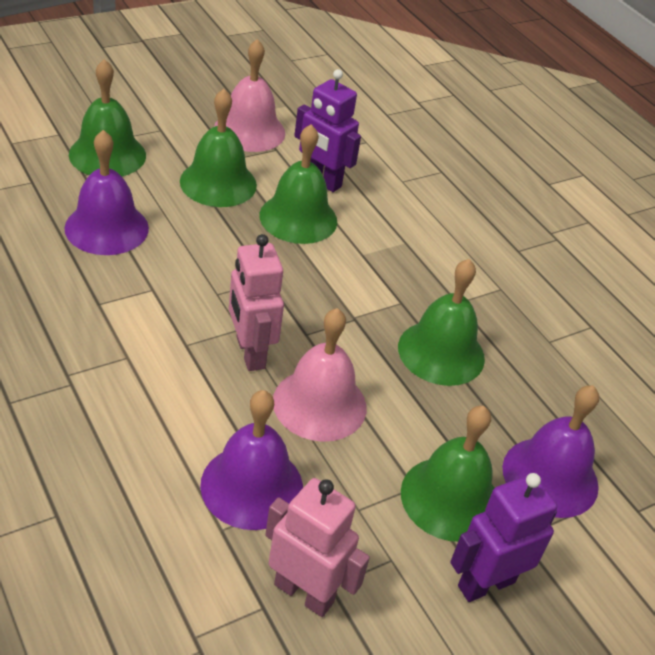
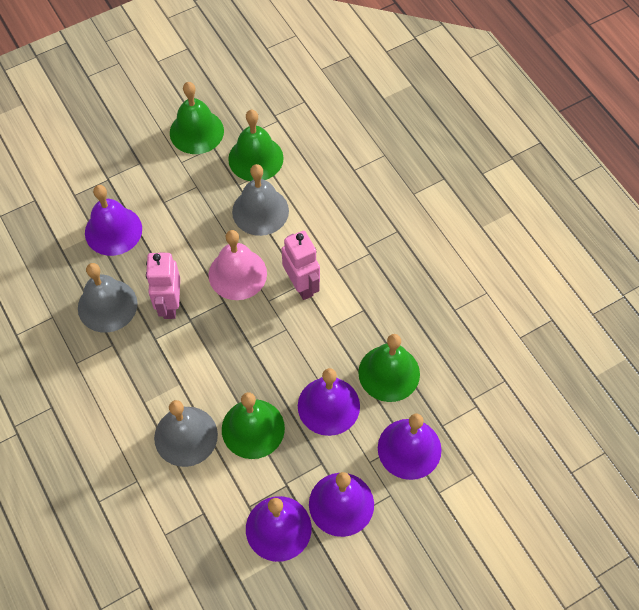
green bell: 5 -> 4
grey bell: 0 -> 3
pink bell: 2 -> 1
purple bell: 3 -> 5
purple robot: 2 -> 0

